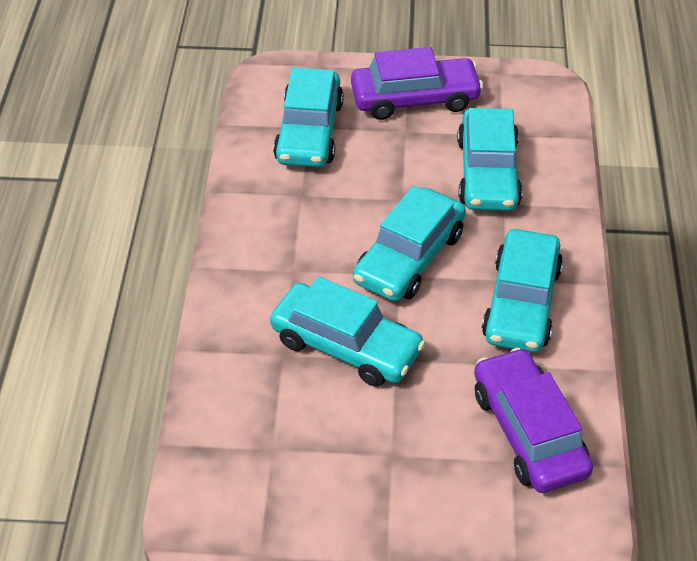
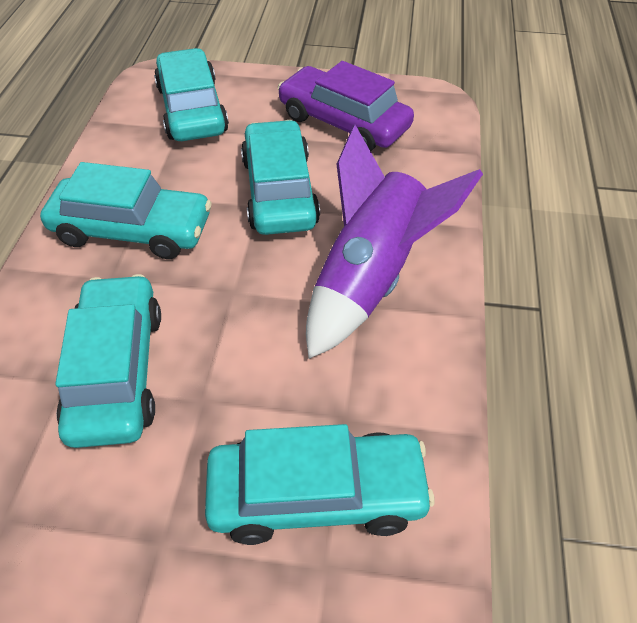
purple car: 2 -> 1
purple rocket: 0 -> 1

